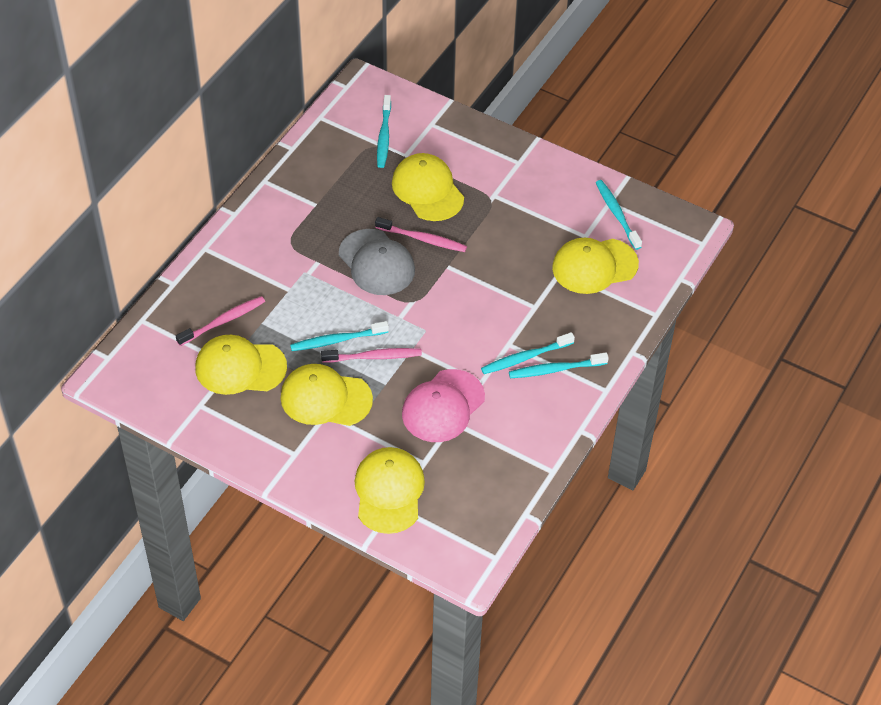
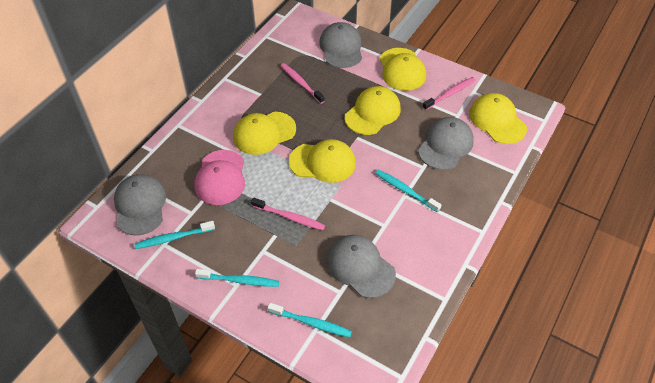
grey cap: 1 -> 4
turquoise toothbrush: 5 -> 4

